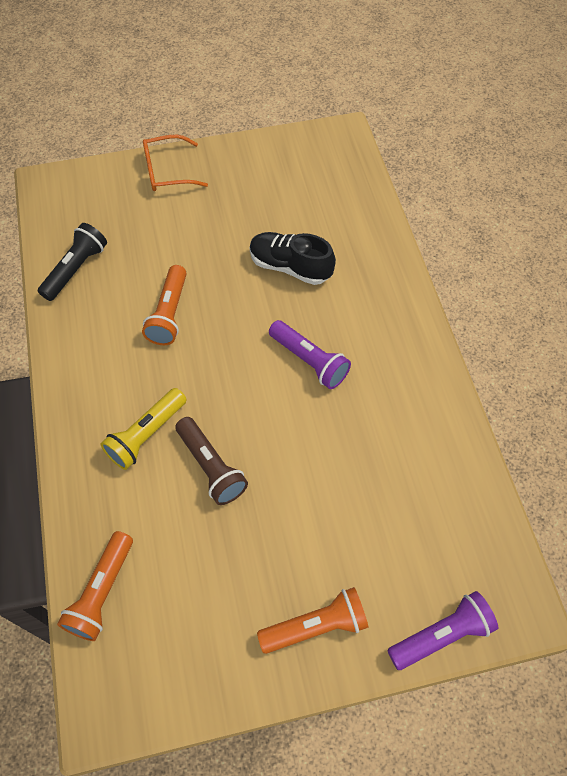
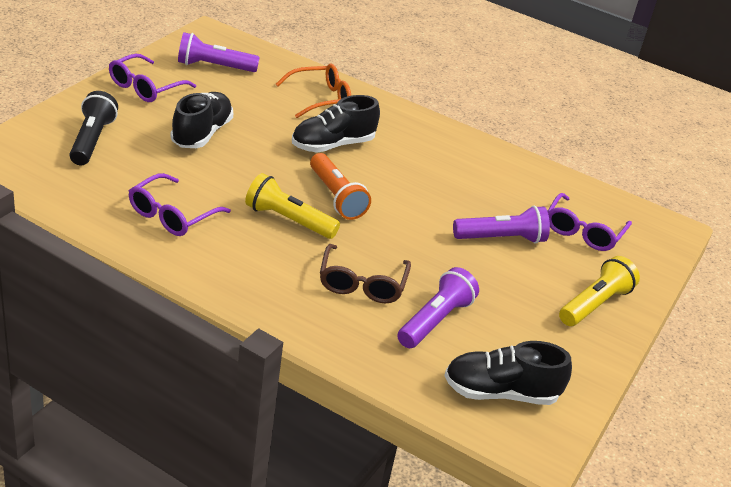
black shoe: 1 -> 3
brown flashlight: 1 -> 0
brown glasses: 0 -> 1
orange flashlight: 3 -> 1
purple flashlight: 2 -> 3
purple glasses: 0 -> 3
yellow flashlight: 1 -> 2

